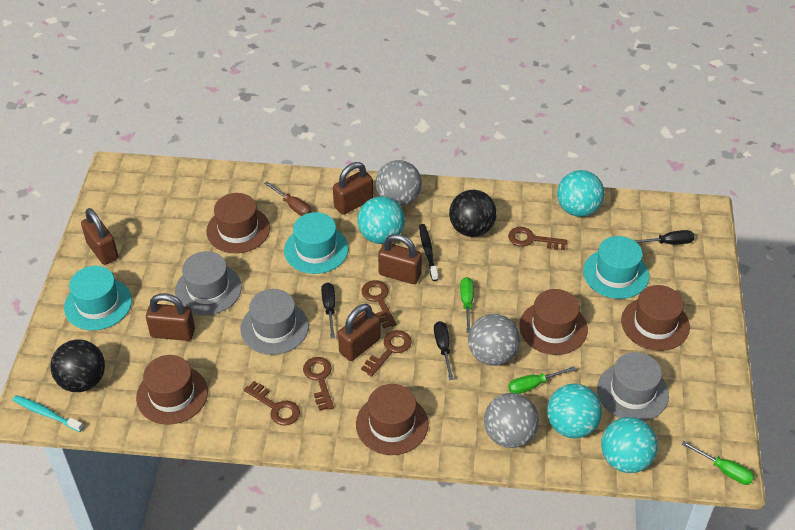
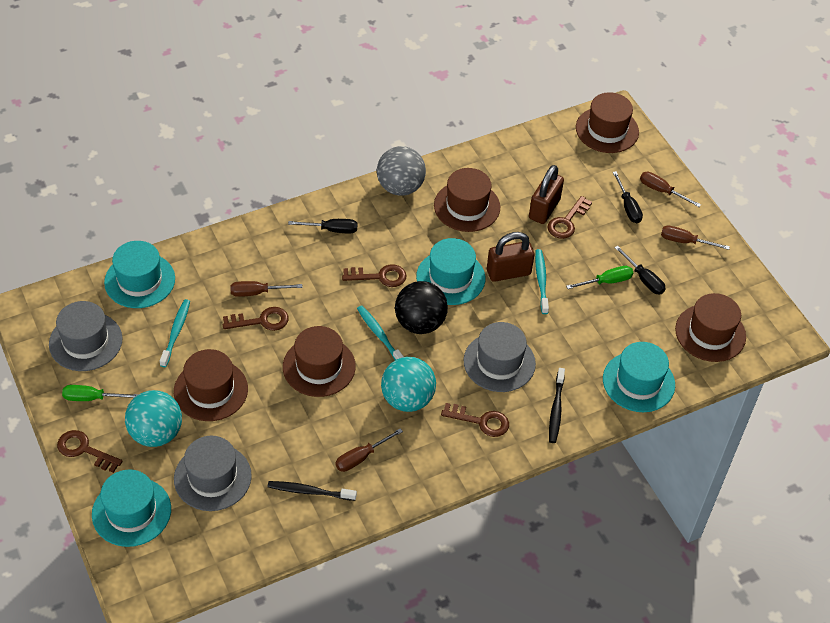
black ball: 2 -> 1
black toothbrush: 1 -> 2
brown padlock: 5 -> 2
brown screwdriver: 1 -> 4
green screwdriver: 3 -> 2
grey ball: 3 -> 1
turquoise ball: 4 -> 2
turquoise hat: 3 -> 4
turquoise toothbrush: 1 -> 3

